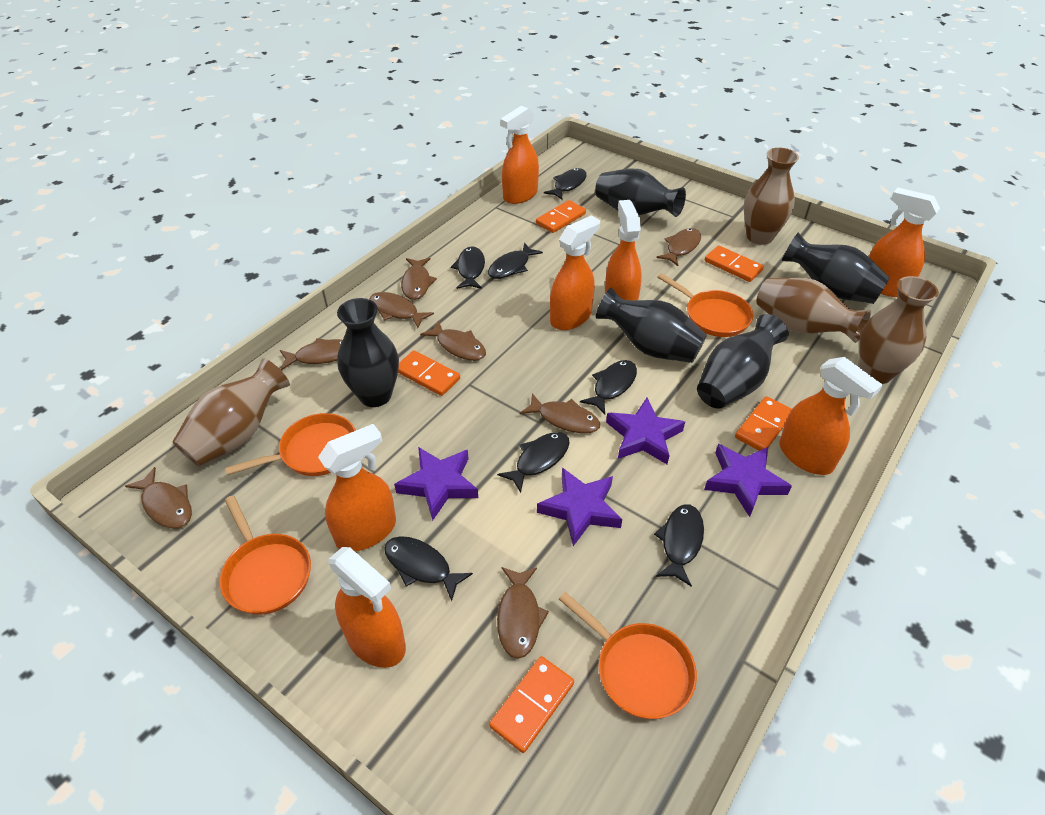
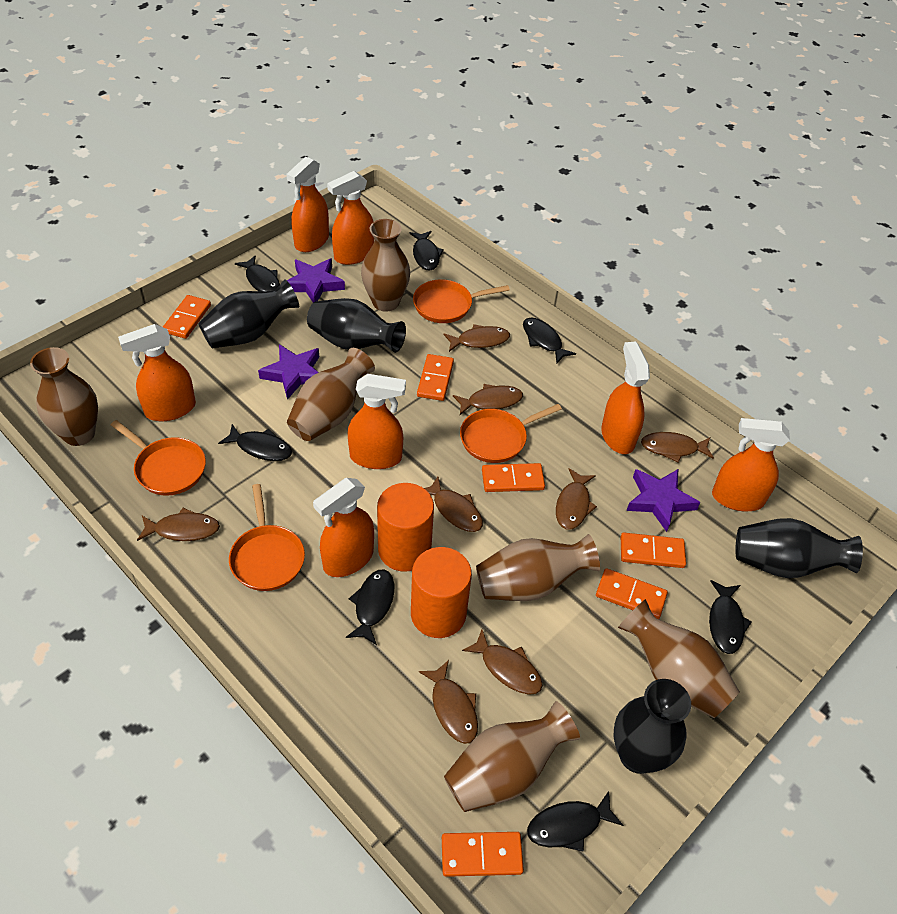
black vase: 5 -> 4
brown vase: 4 -> 6
orange cylinder: 0 -> 2
orange domino: 5 -> 6
purple star: 4 -> 3

